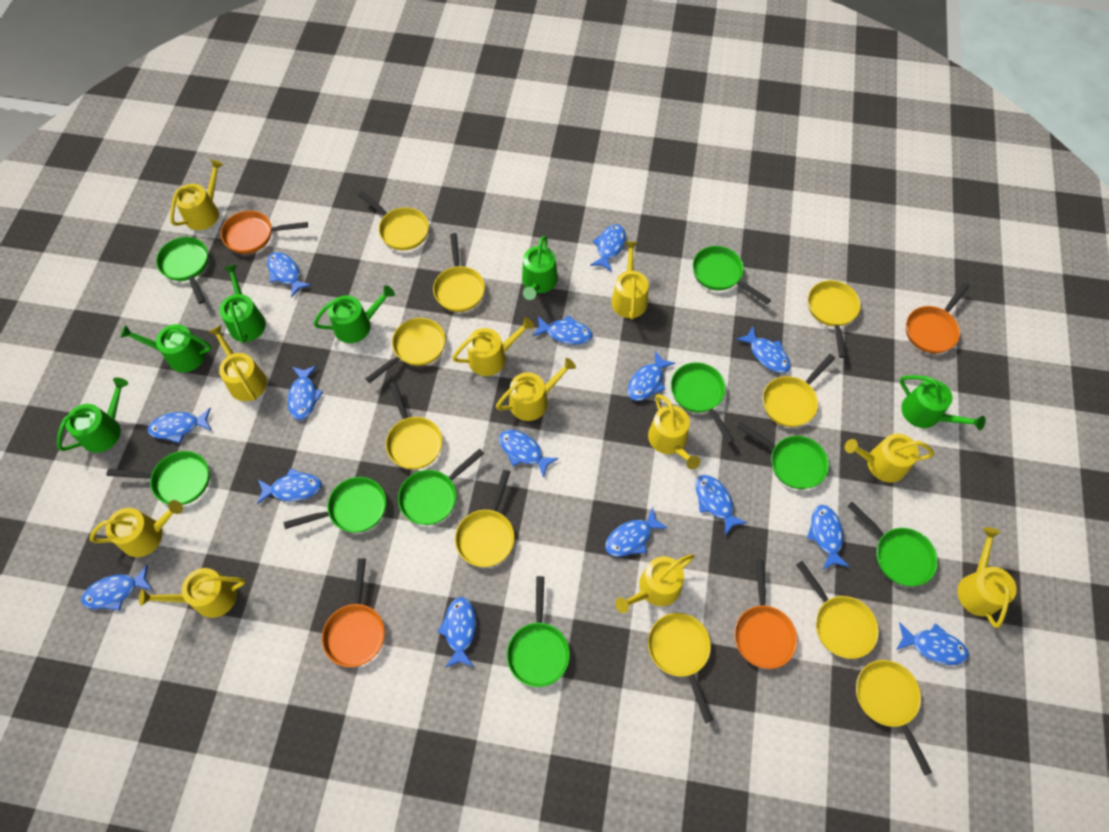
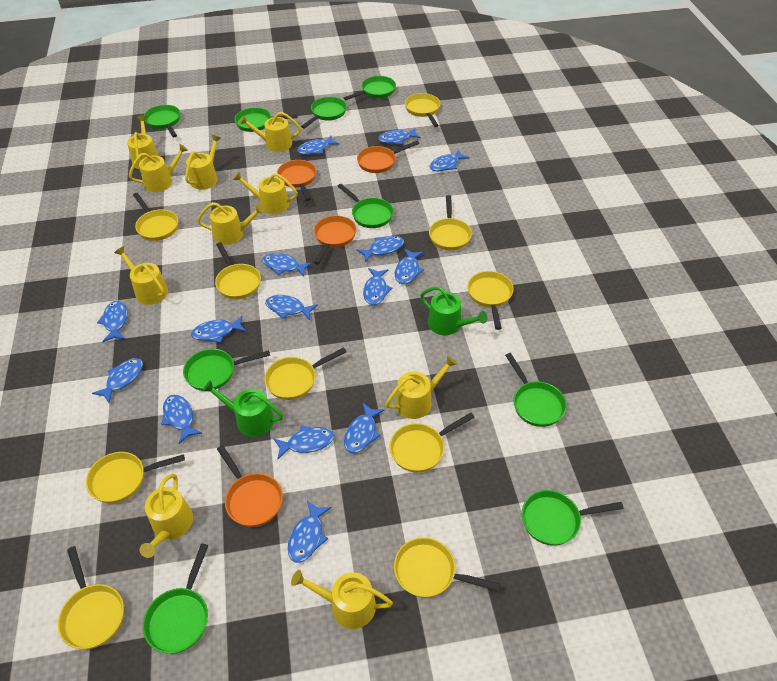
green watering can: 6 -> 2
yellow watering can: 11 -> 10

